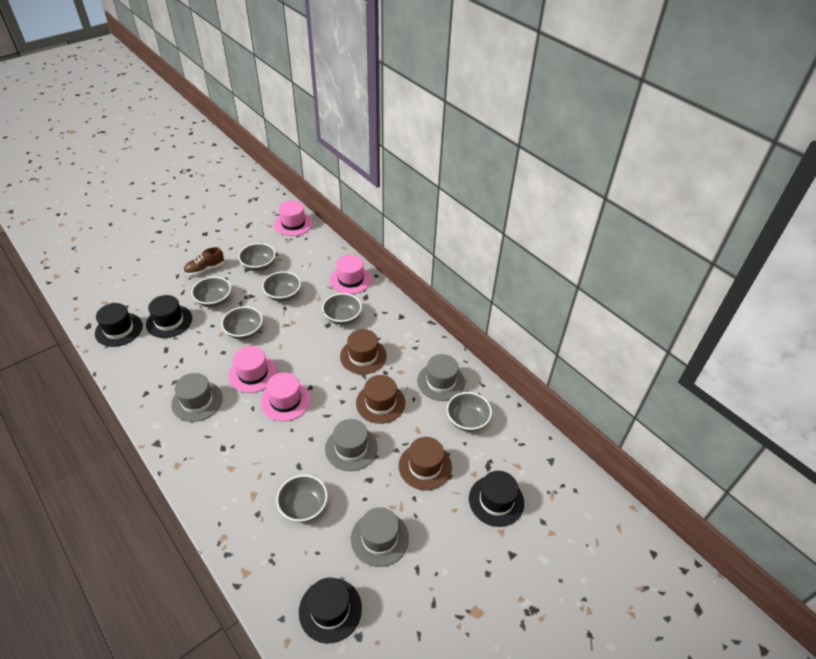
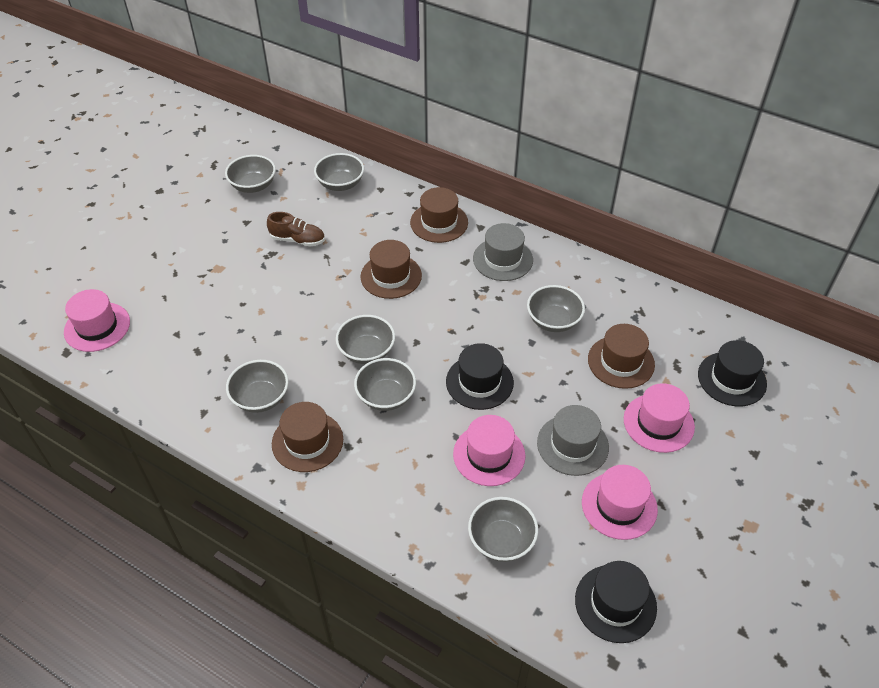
black hat: 4 -> 3
brown hat: 3 -> 4
grey hat: 4 -> 2

